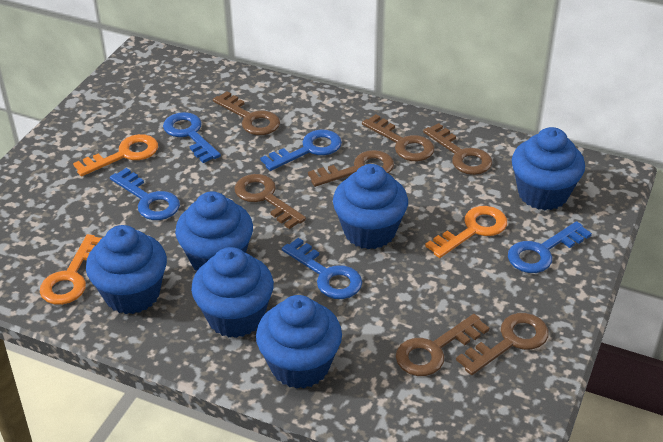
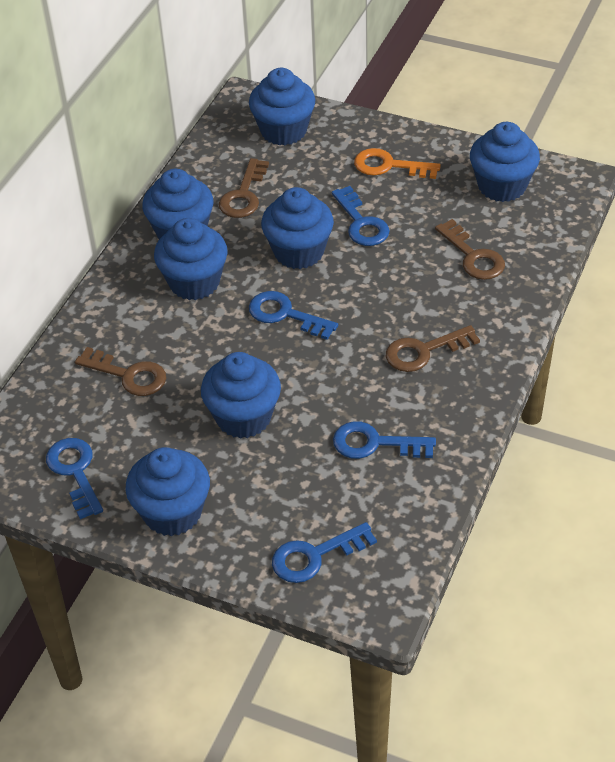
blue cupcake: 6 -> 7
brown key: 7 -> 4
orange key: 3 -> 1

